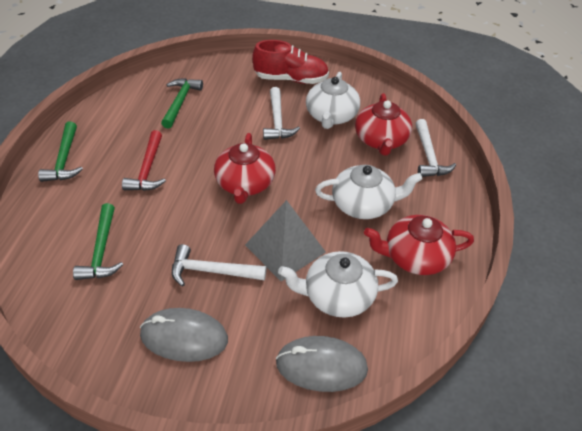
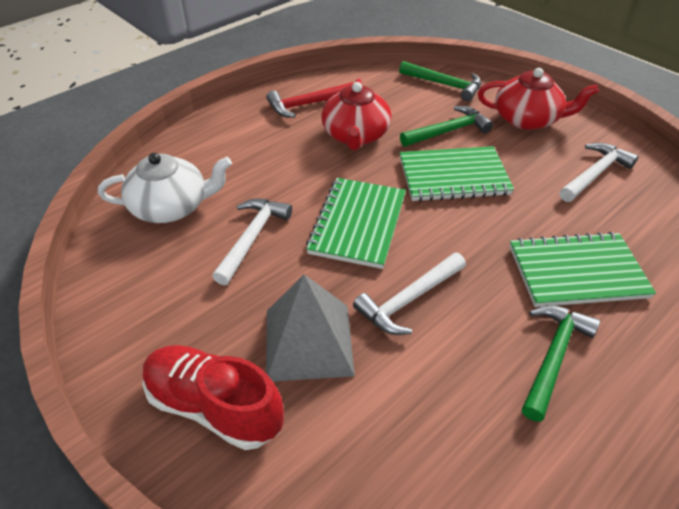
green notebook: 0 -> 3
grey mouse: 2 -> 0
red teapot: 3 -> 2
white teapot: 3 -> 1

